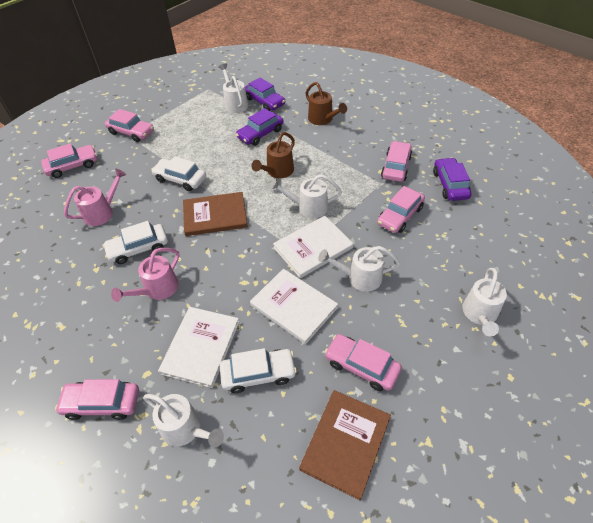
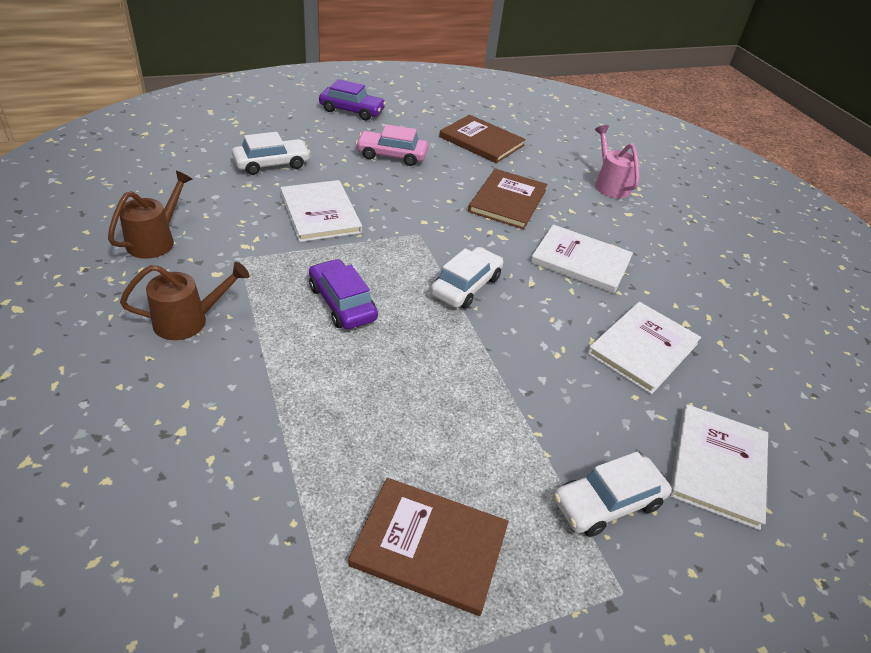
brown book: 2 -> 3
pink car: 6 -> 1
pink watering can: 2 -> 1
purple car: 3 -> 2
white book: 3 -> 4
white watering can: 5 -> 0

